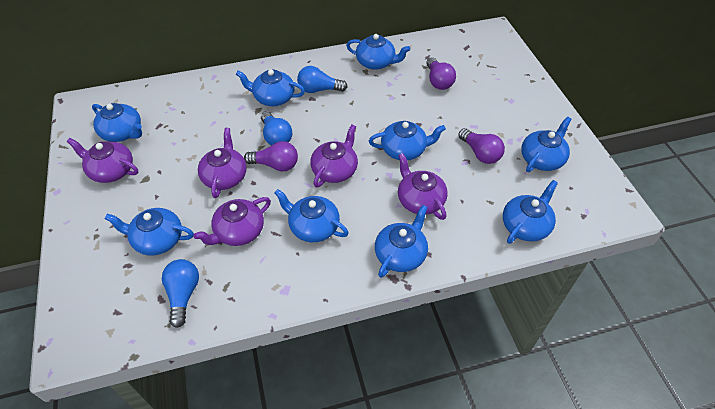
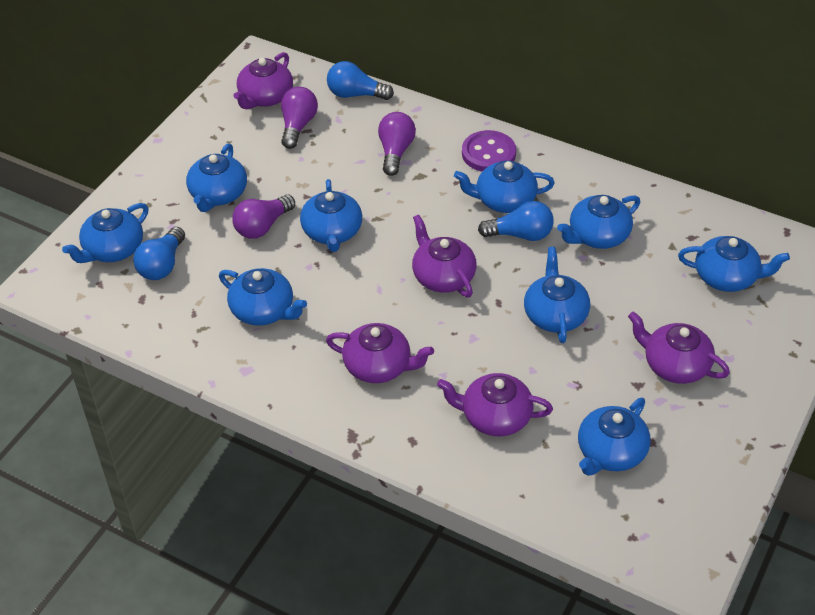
purple button: 0 -> 1

